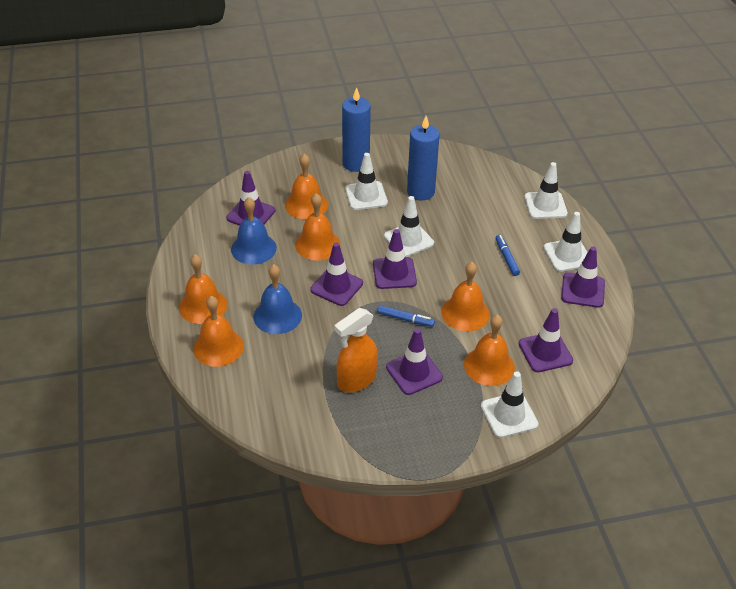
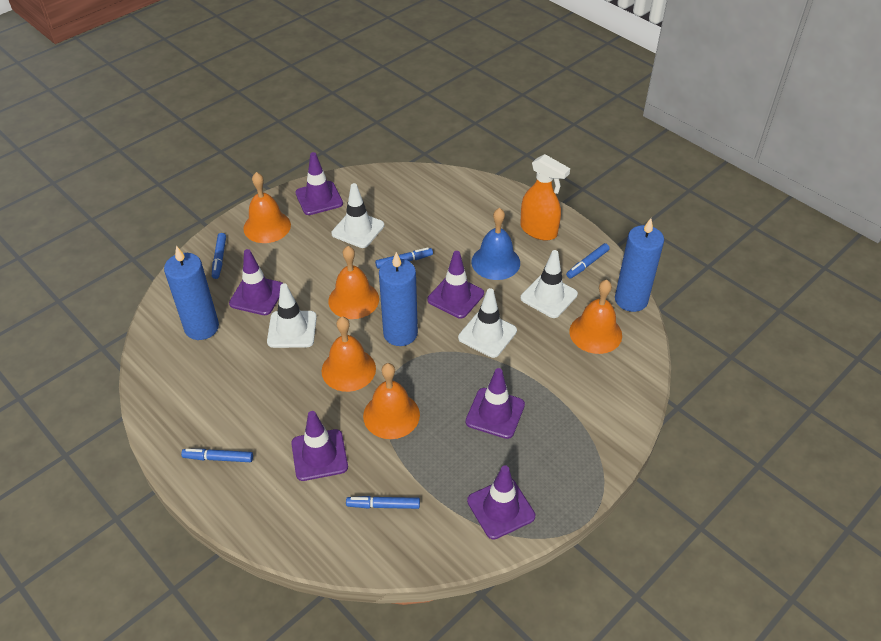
blue bell: 2 -> 1
blue candle: 2 -> 3
blue marker: 2 -> 5
orange bell: 6 -> 5
white traffic cone: 5 -> 4

